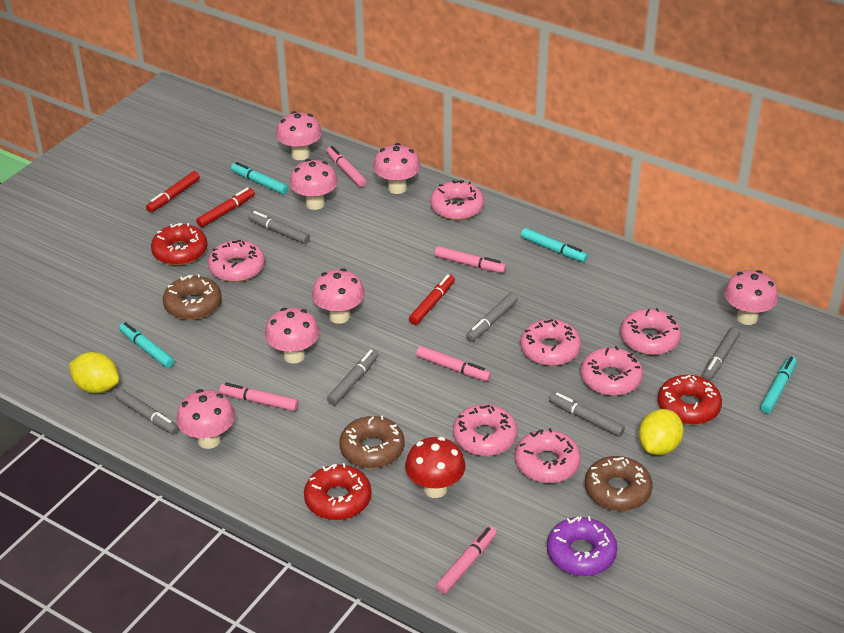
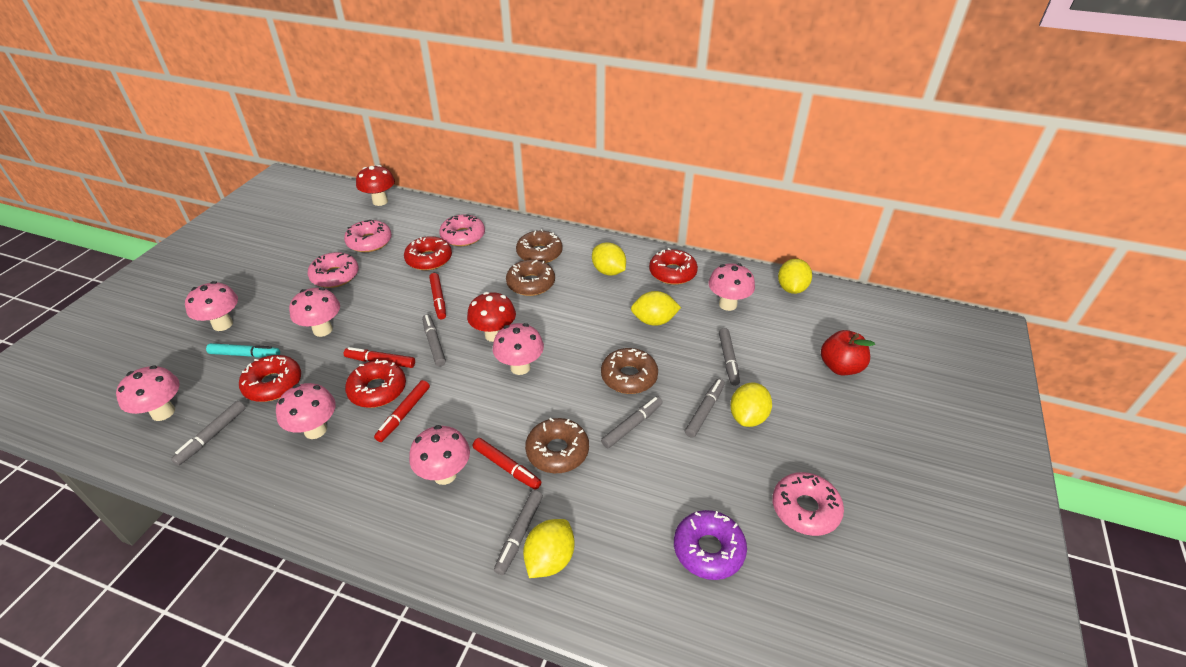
brown donut: 3 -> 4
pink donut: 7 -> 4
pink marker: 5 -> 0
red apple: 0 -> 1
red donut: 3 -> 4
red marker: 3 -> 4
red mushroom: 1 -> 2
turquoise marker: 4 -> 1
yellow lemon: 2 -> 5

